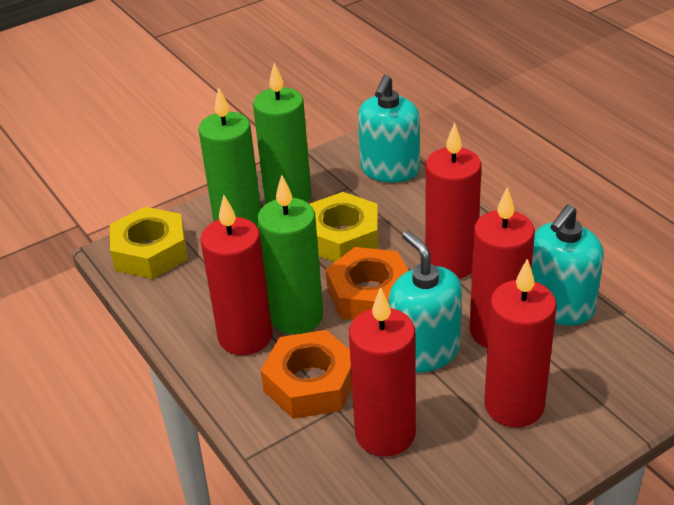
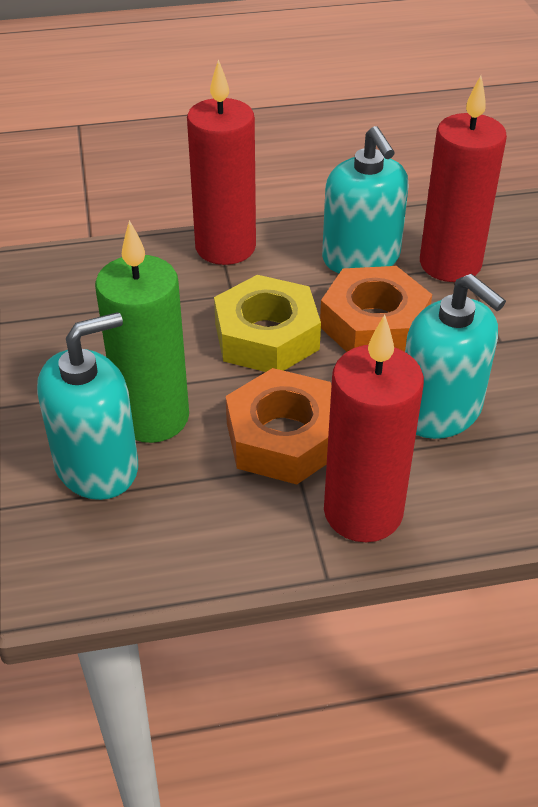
green candle: 3 -> 1
red candle: 5 -> 3
yellow nut: 2 -> 1

